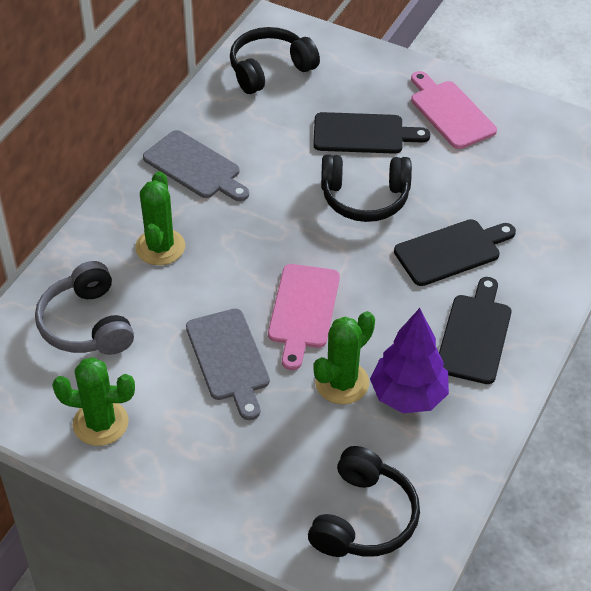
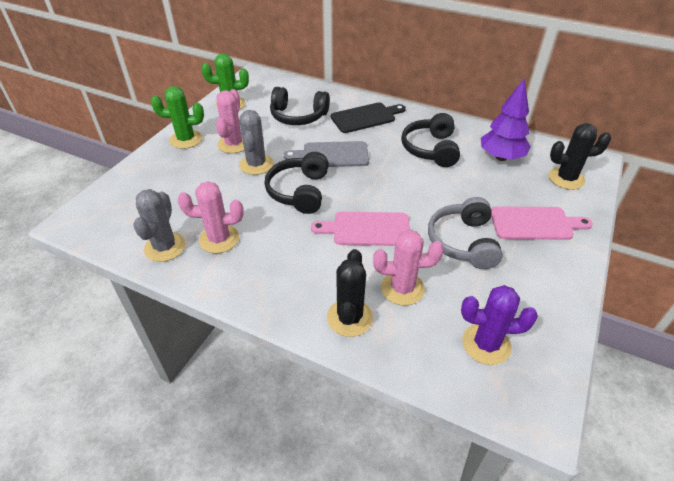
black cactus: 0 -> 2
black cutting board: 3 -> 1
green cactus: 3 -> 2
grey cactus: 0 -> 2
grey cutting board: 2 -> 1
pink cactus: 0 -> 3
purple cactus: 0 -> 1

